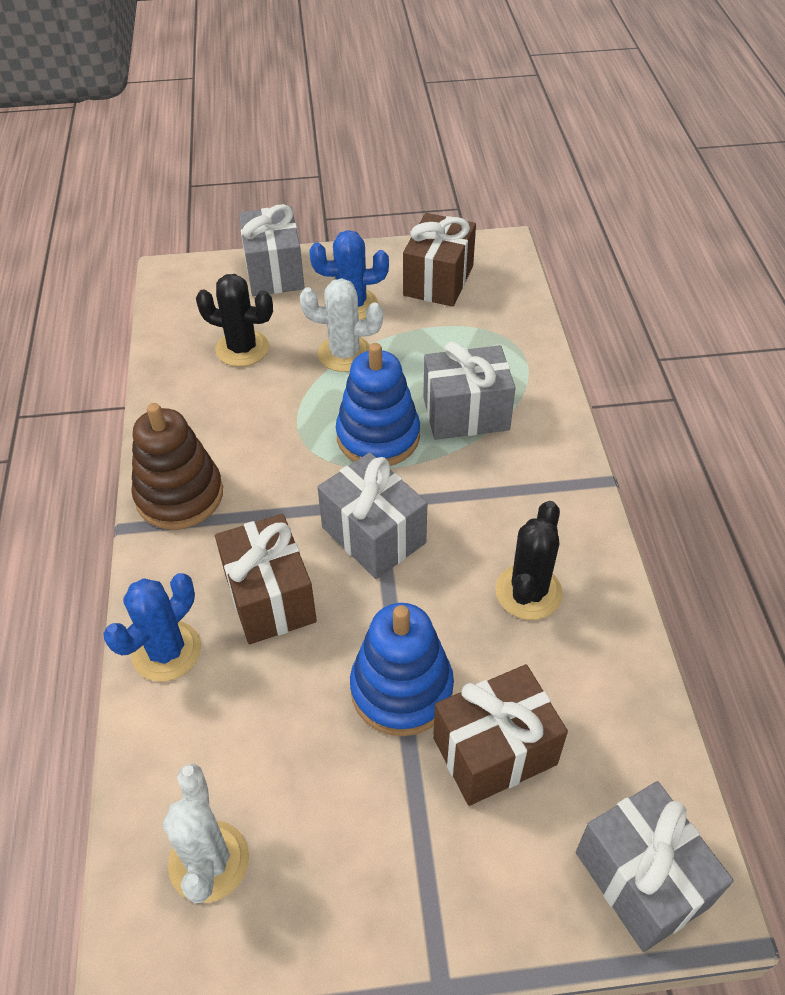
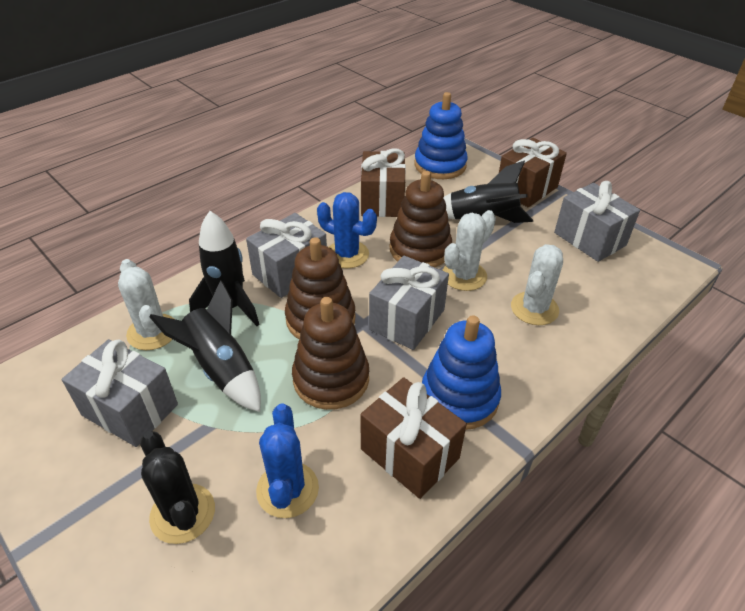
black cactus: 2 -> 1
black rocket: 0 -> 3
brown stacking toy: 1 -> 3
white cactus: 2 -> 3

